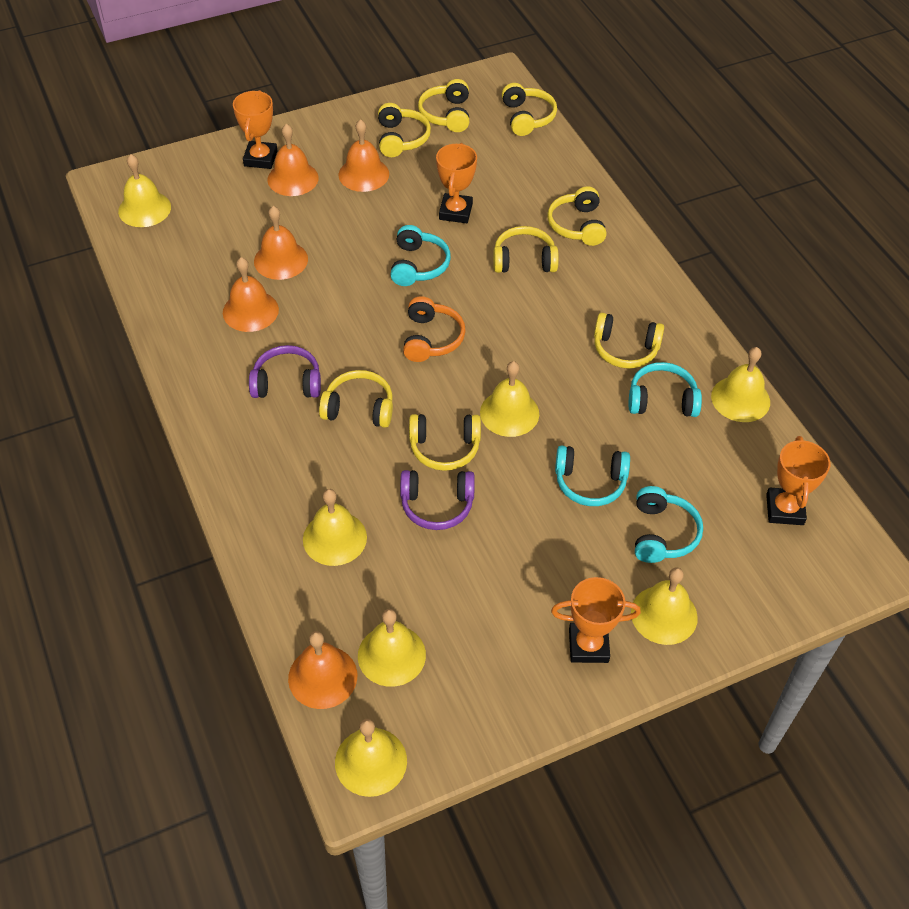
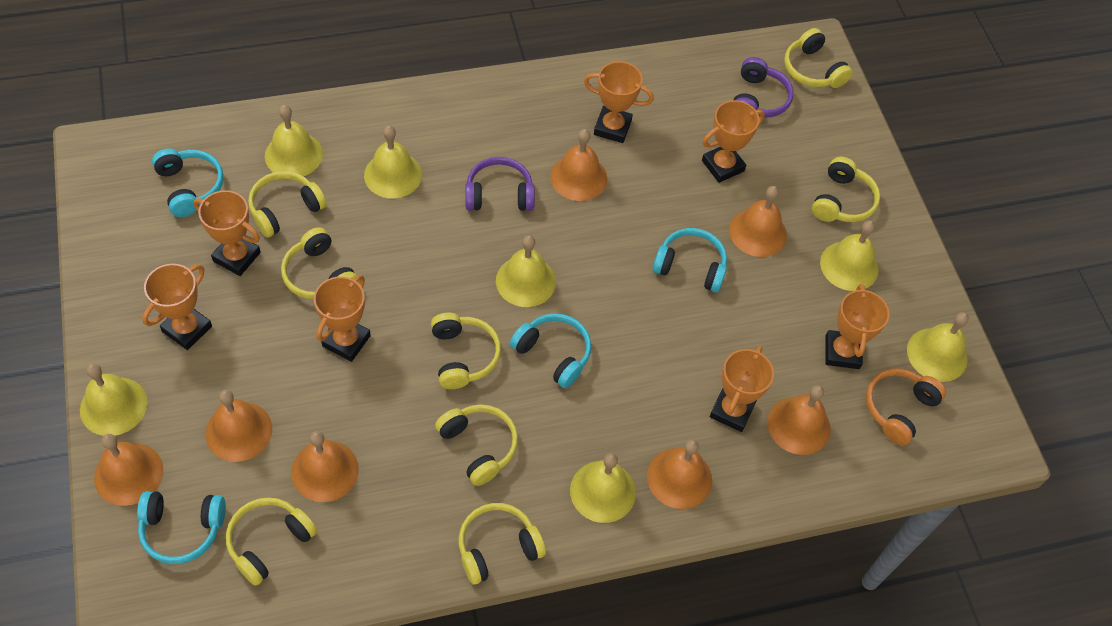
orange bell: 5 -> 7
orange trophy: 4 -> 7

